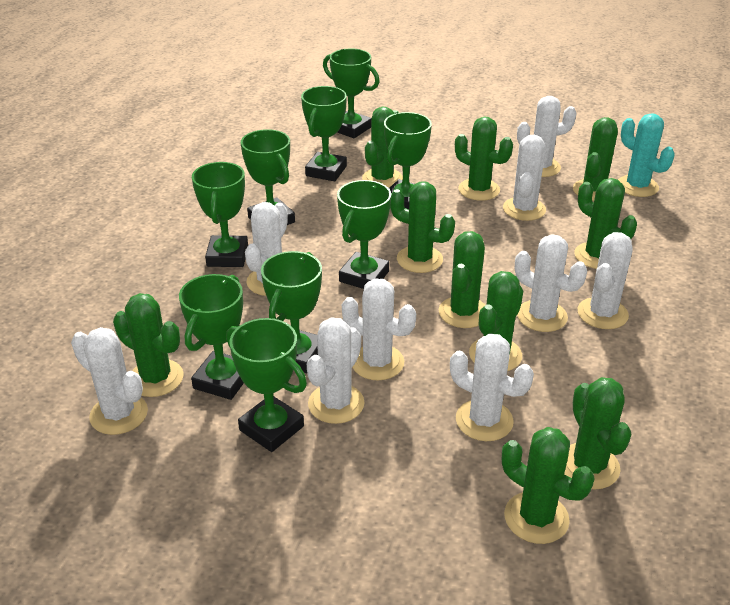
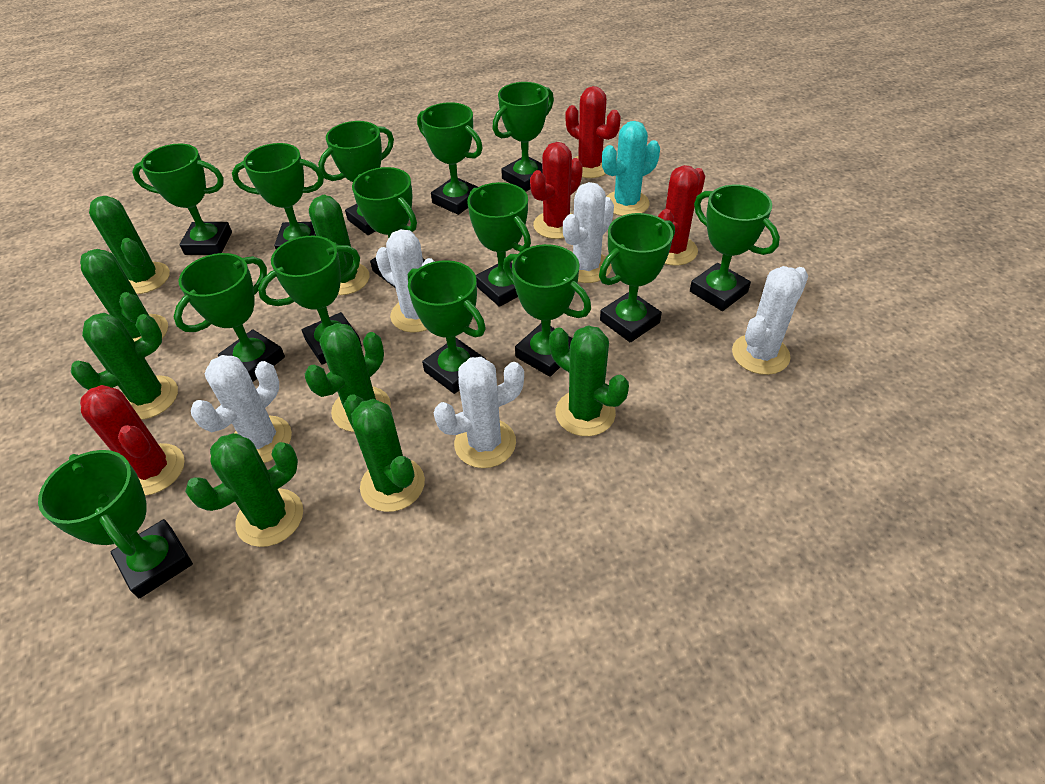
green cactus: 10 -> 8
green trophy: 9 -> 14
red cactus: 0 -> 4
white cactus: 9 -> 5

